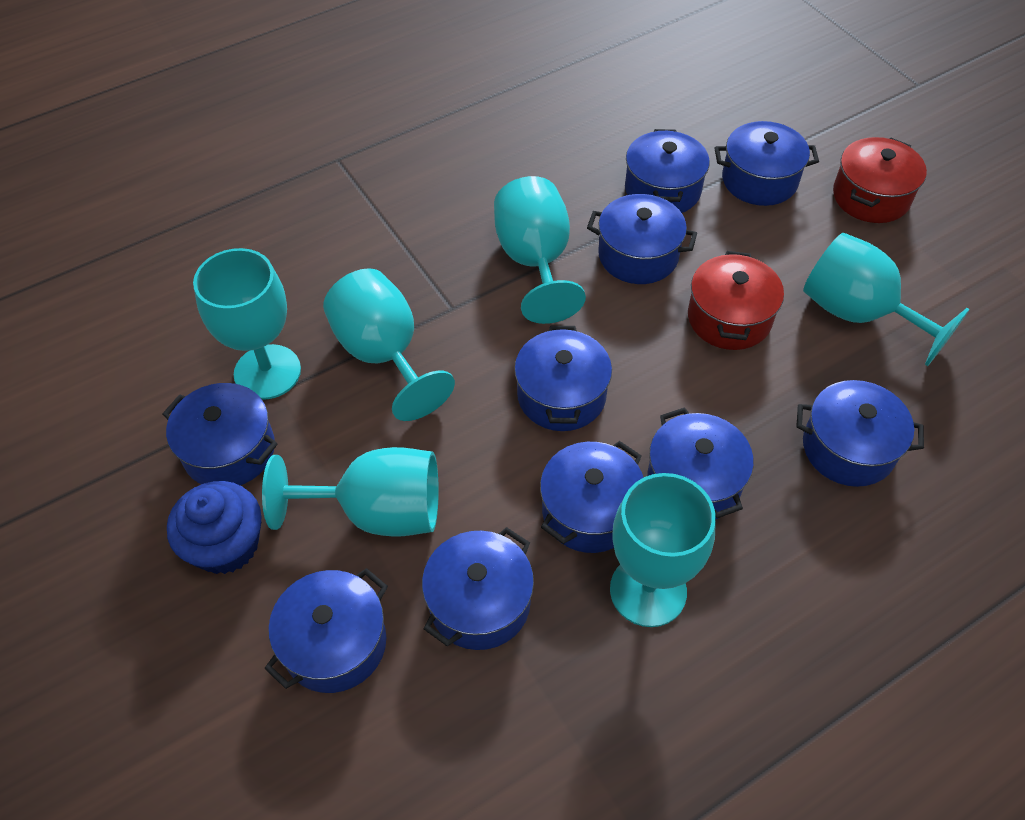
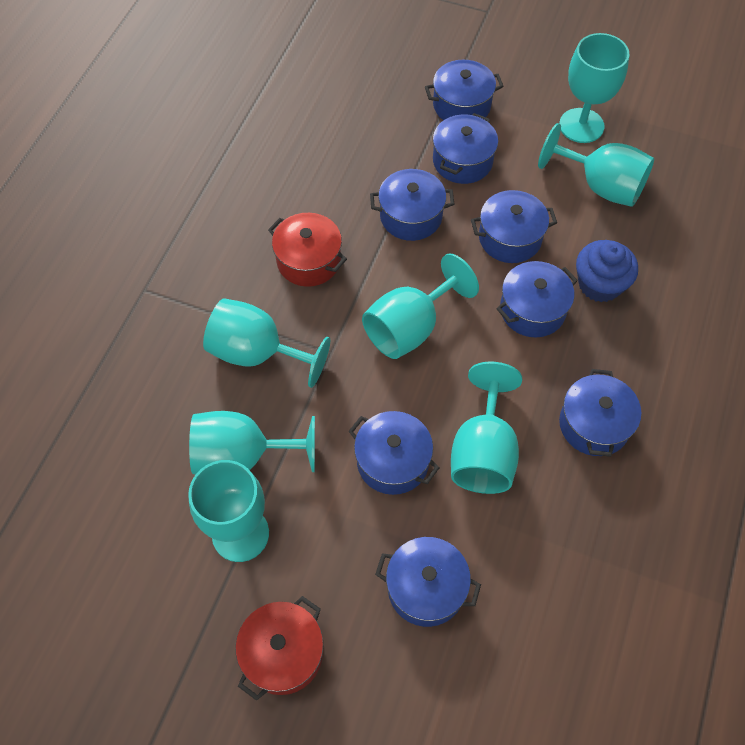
blue pot: 10 -> 8
turquoise goblet: 6 -> 7

